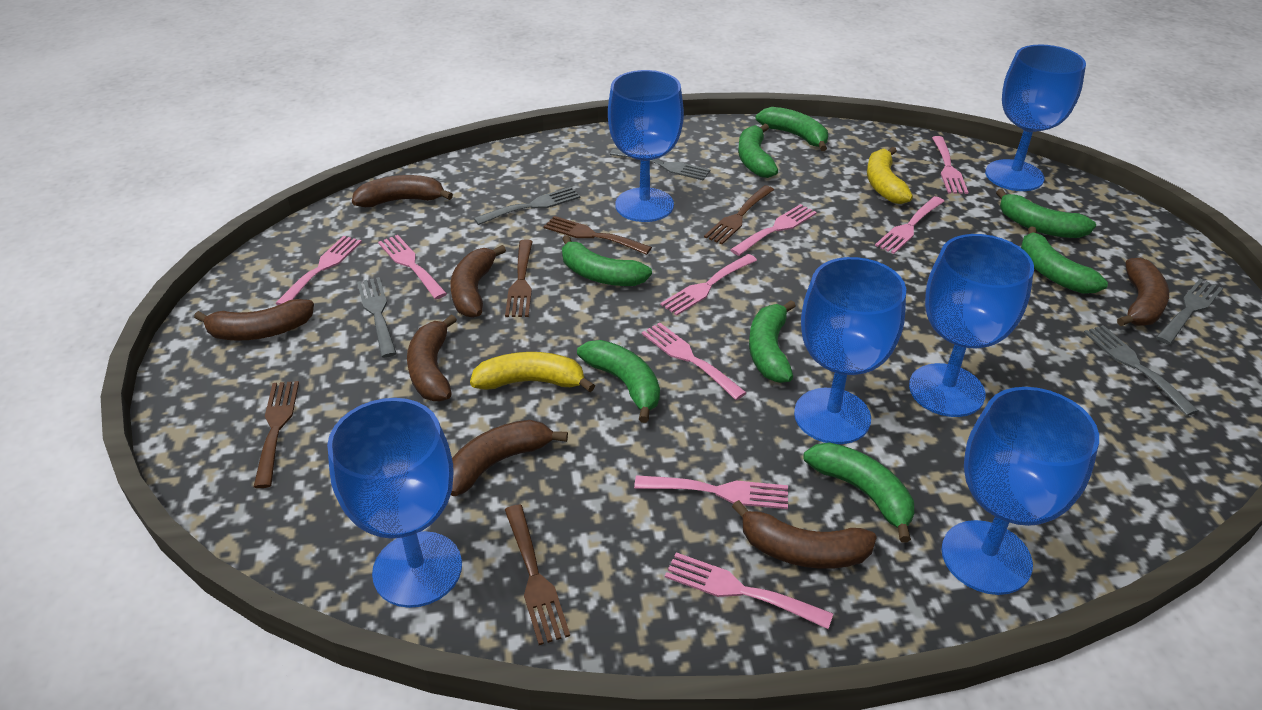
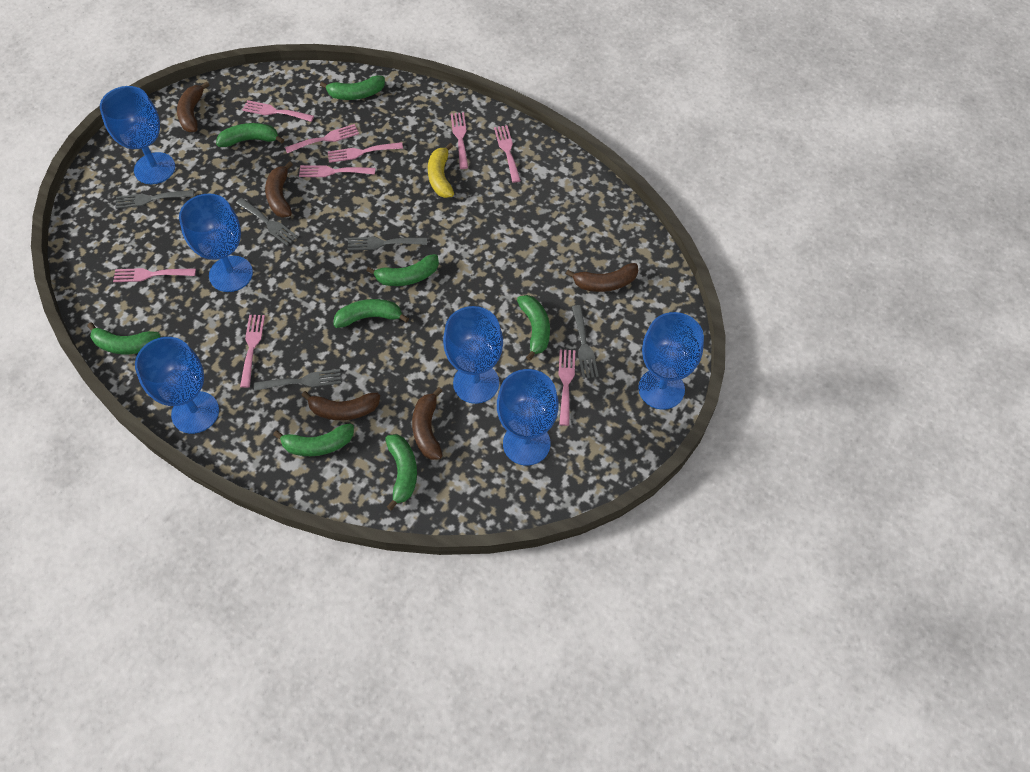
brown banana: 7 -> 5
brown fork: 5 -> 0
yellow banana: 2 -> 1

